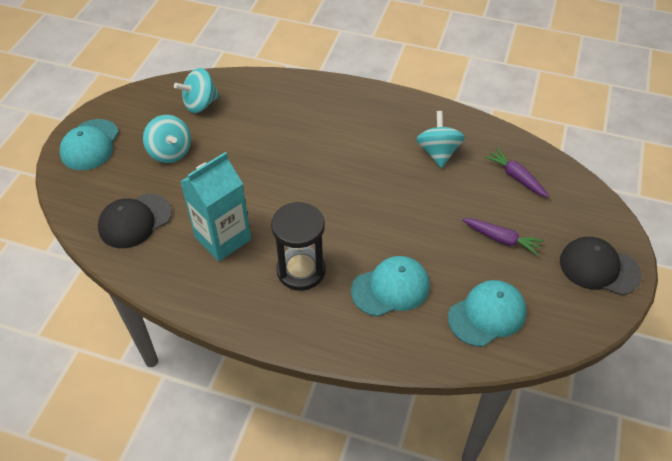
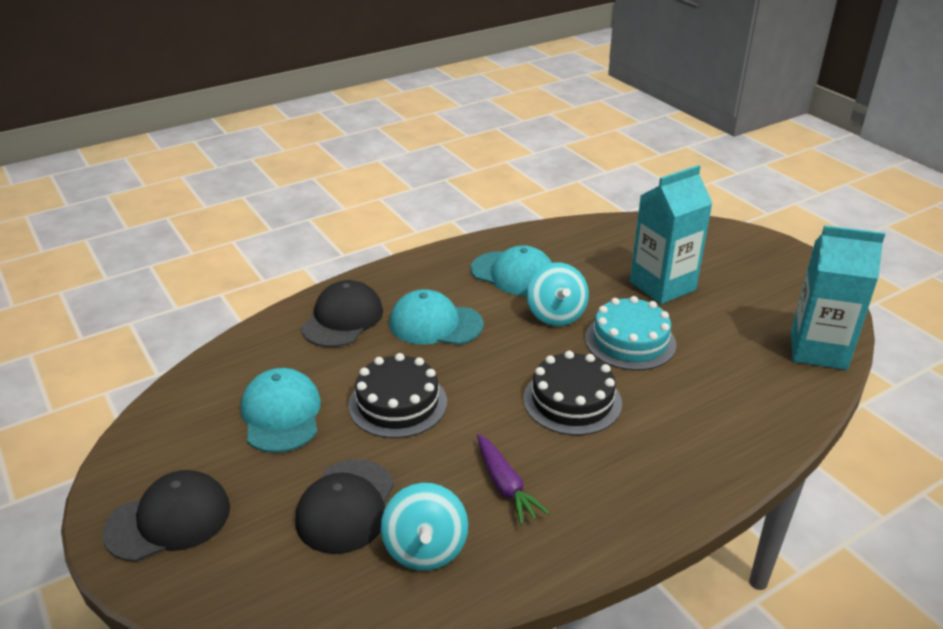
black cake: 0 -> 2
black cap: 2 -> 3
black hourglass: 1 -> 0
purple carrot: 2 -> 1
turquoise cake: 0 -> 1
turquoise carton: 1 -> 2
turquoise spinning top: 3 -> 2

